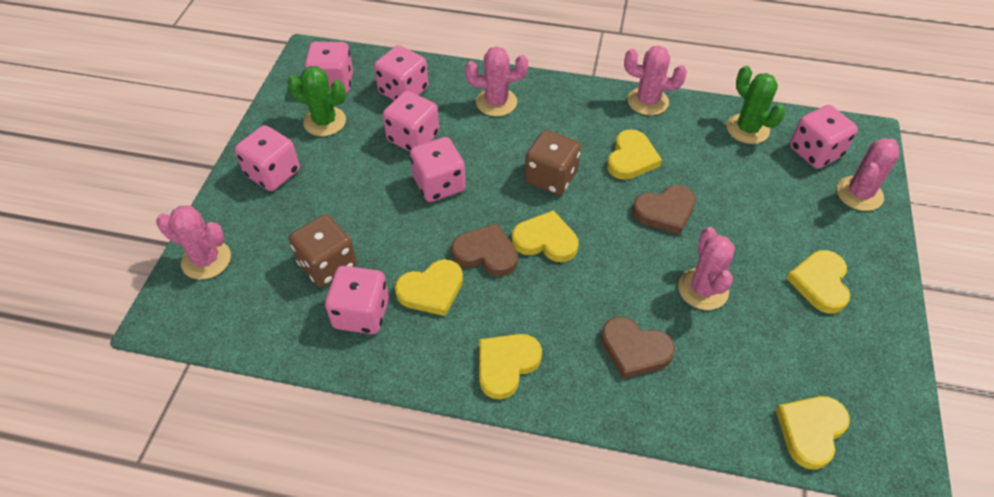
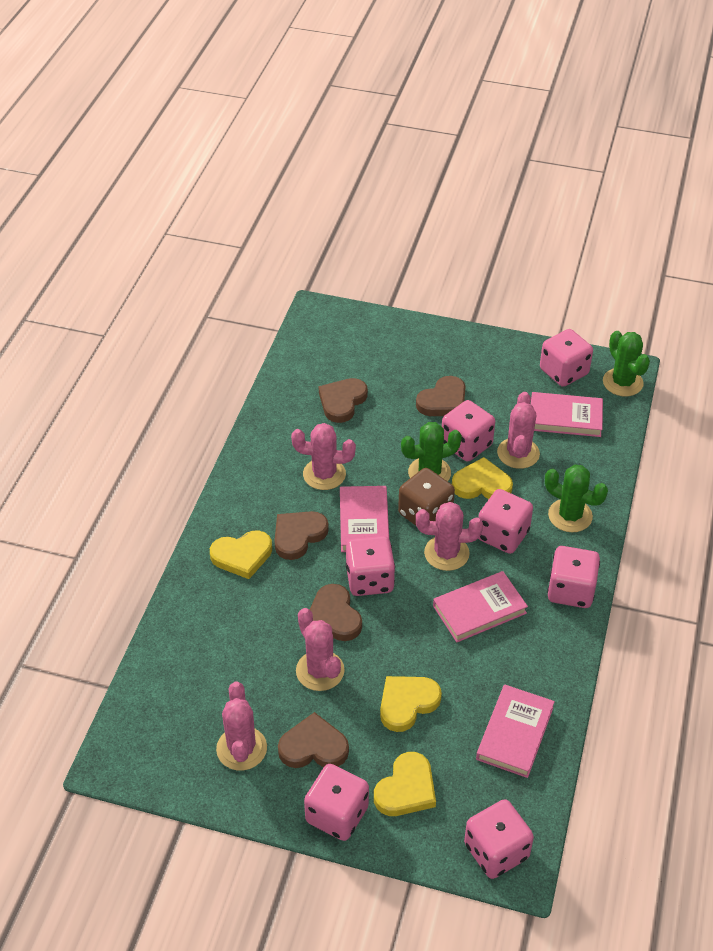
brown dice: 2 -> 1
brown heart: 3 -> 5
green cactus: 2 -> 3
pink book: 0 -> 4
yellow heart: 6 -> 4

